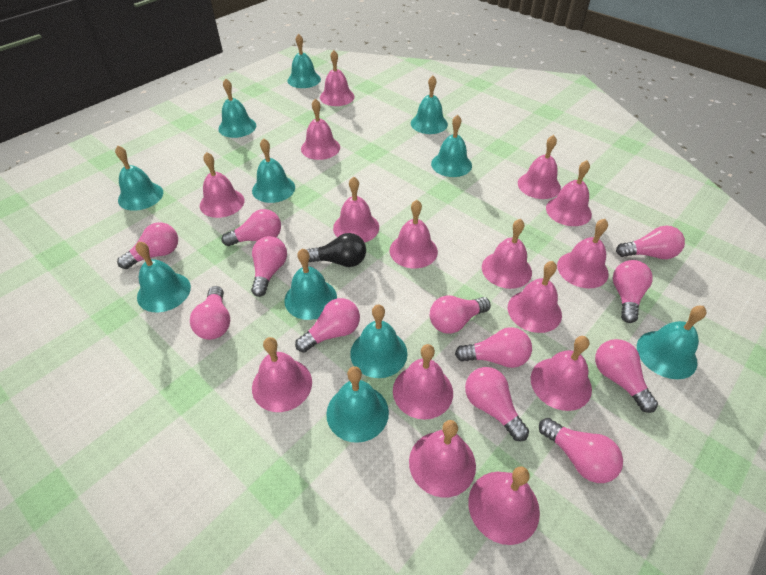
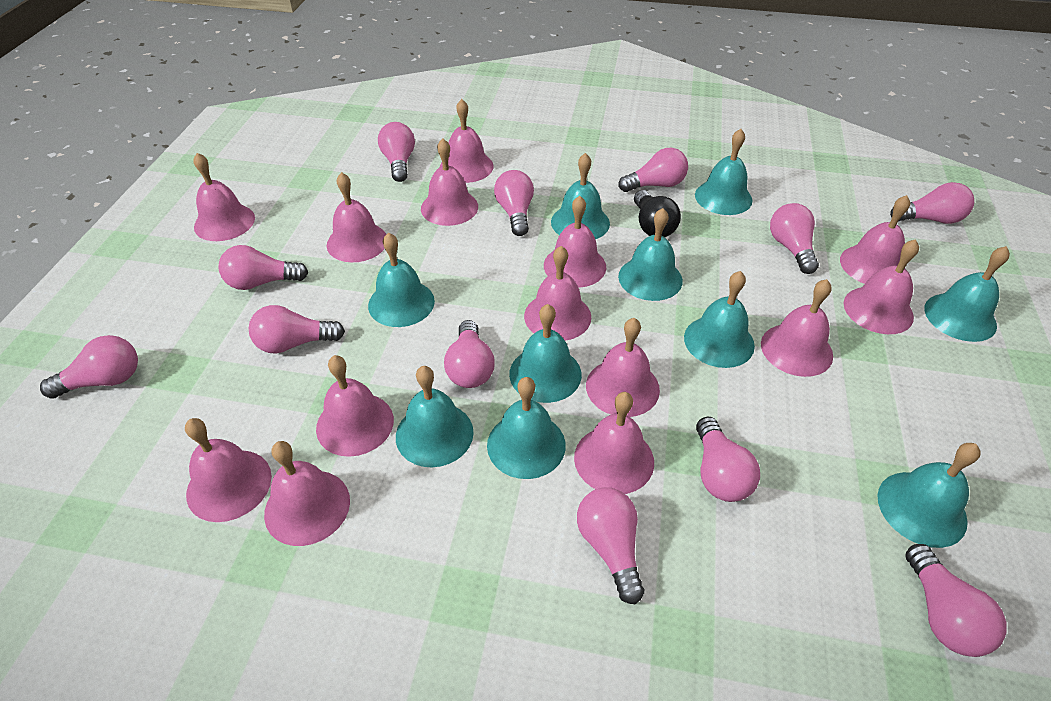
pink bell: 15 -> 14
turquoise bell: 11 -> 10

